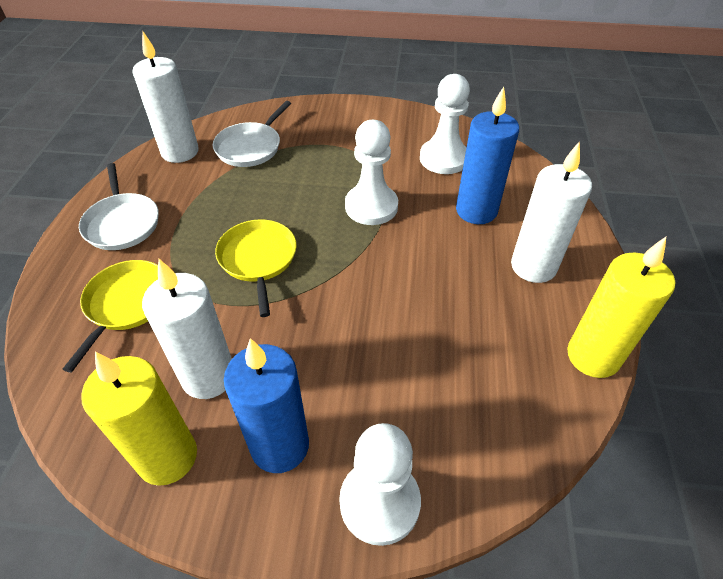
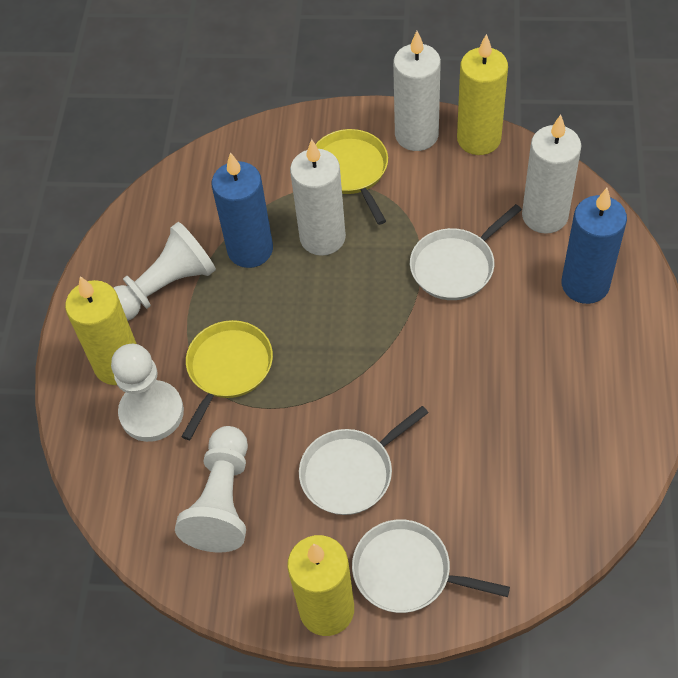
white pan: 2 -> 3
yellow candle: 2 -> 3

